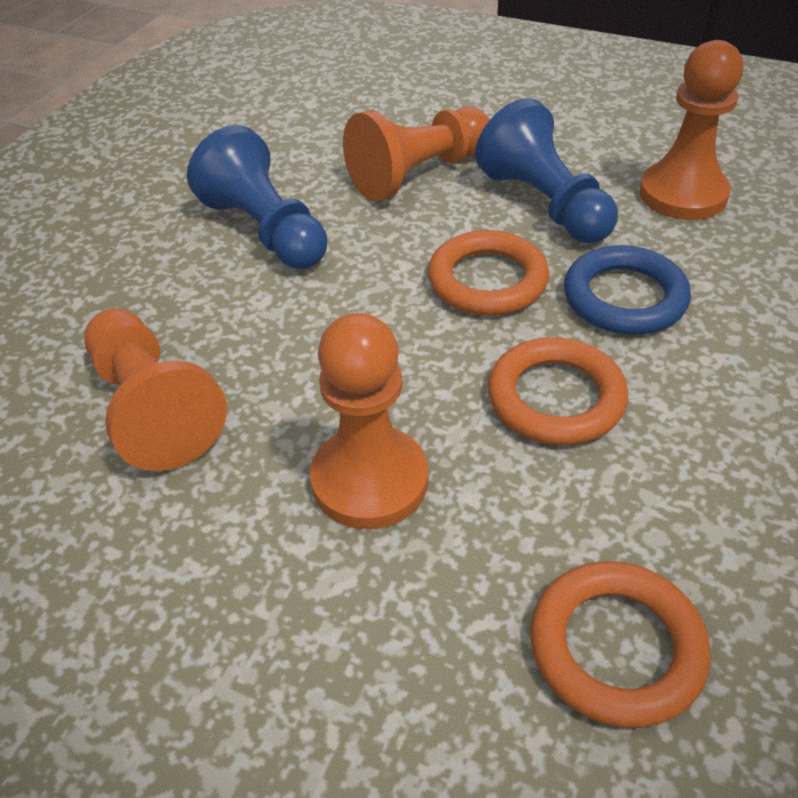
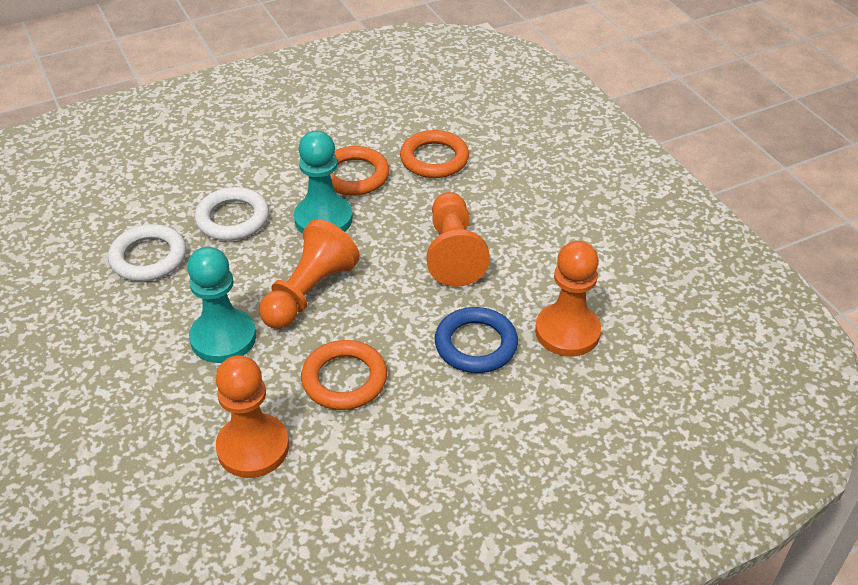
blue pawn: 2 -> 0
turquoise pawn: 0 -> 2
white ring: 0 -> 2

